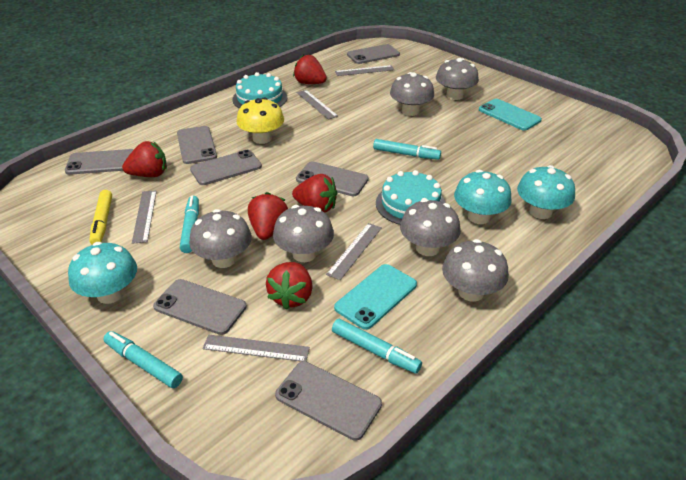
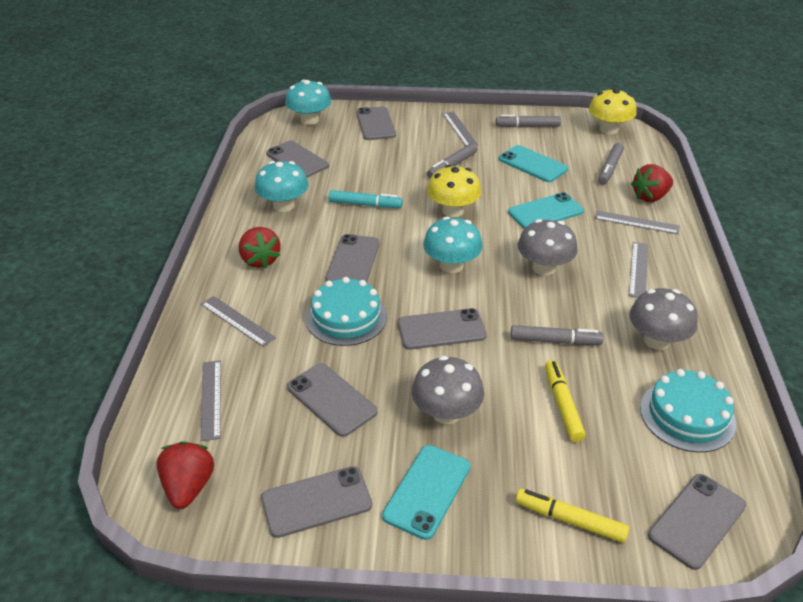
grey marker: 0 -> 4
grey mushroom: 6 -> 3
red strawberry: 5 -> 3
turquoise marker: 4 -> 1
turquoise phone: 2 -> 3
yellow marker: 1 -> 2
yellow mushroom: 1 -> 2

